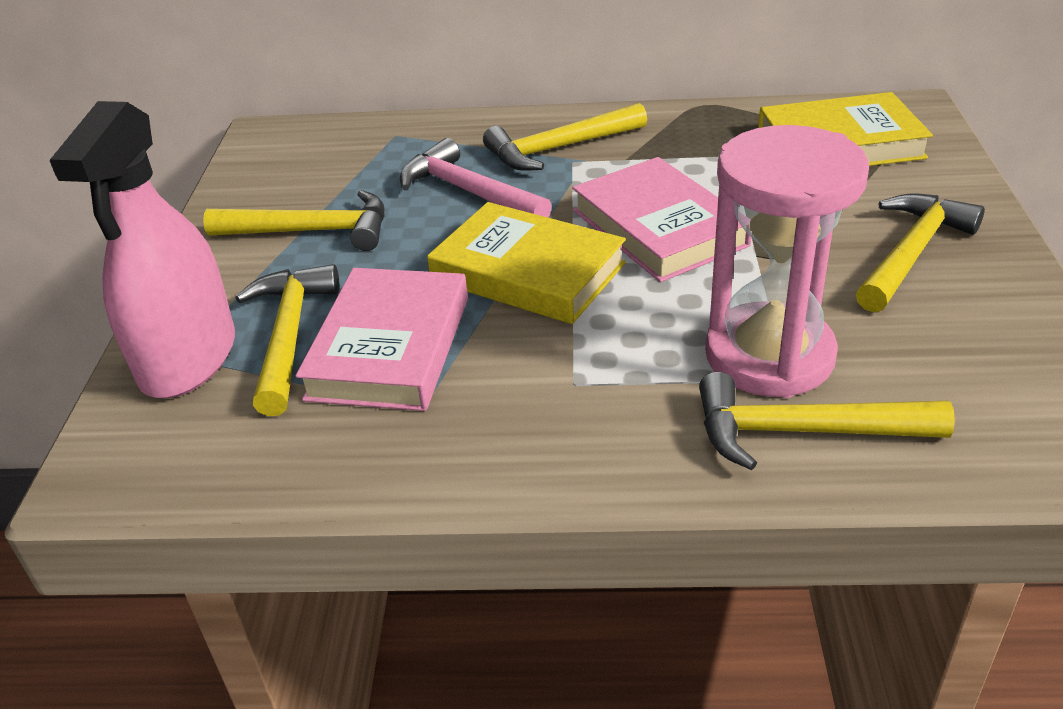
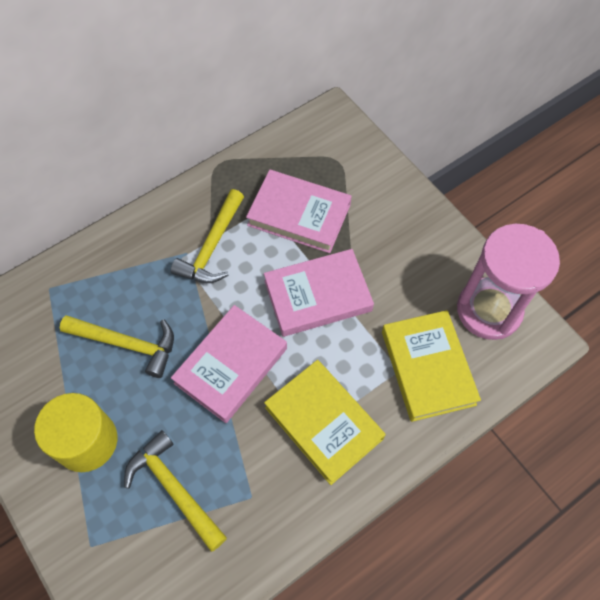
pink book: 2 -> 3
pink hammer: 1 -> 0
pink spray bottle: 1 -> 0
yellow cylinder: 0 -> 1
yellow hammer: 5 -> 3

